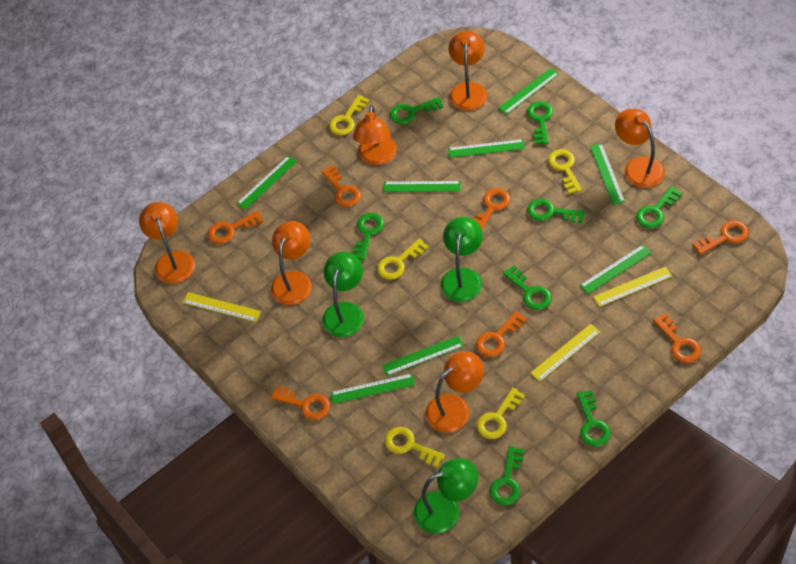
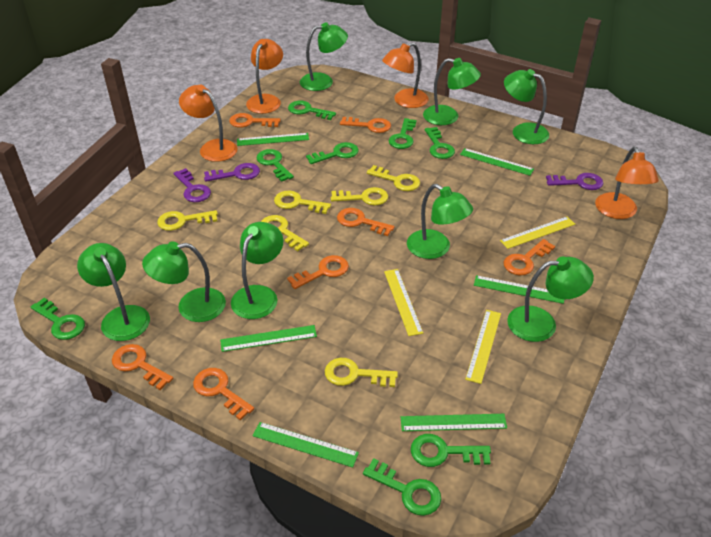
green lamp: 3 -> 8
green ruler: 8 -> 6
orange lamp: 6 -> 4
purple key: 0 -> 3
yellow key: 5 -> 6

